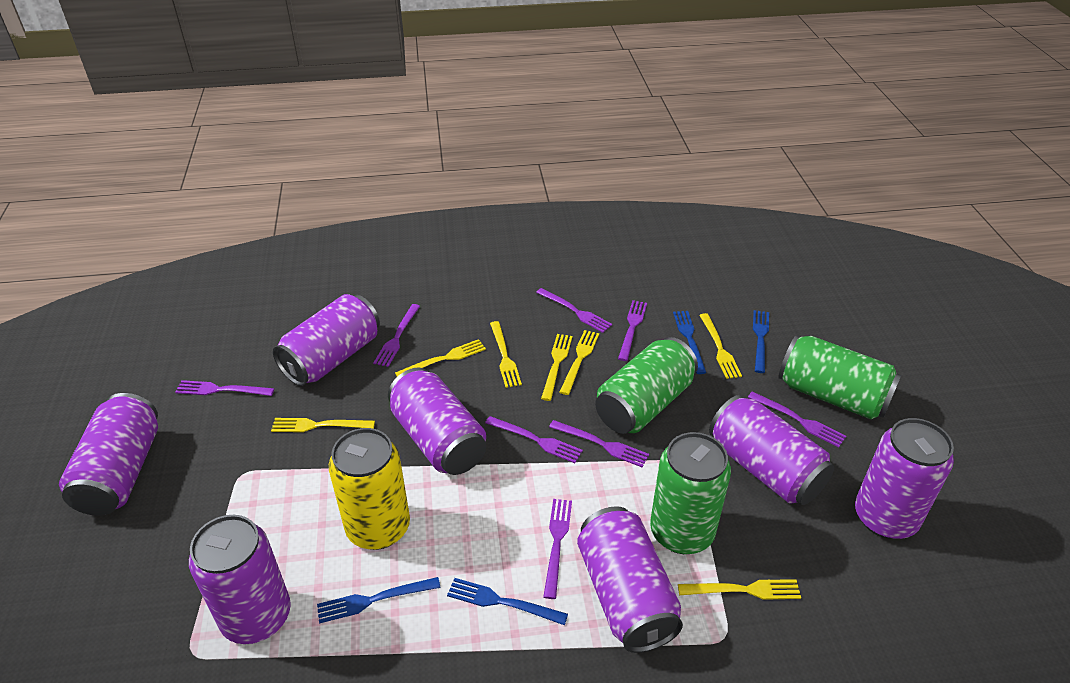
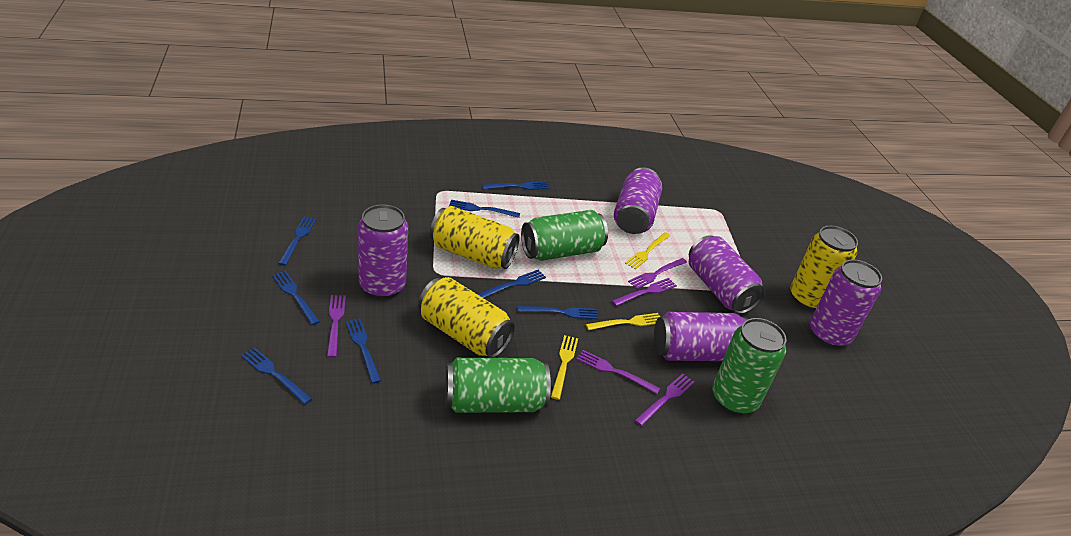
blue fork: 4 -> 8
purple can: 7 -> 5
purple fork: 8 -> 5
yellow can: 1 -> 3
yellow fork: 7 -> 3

